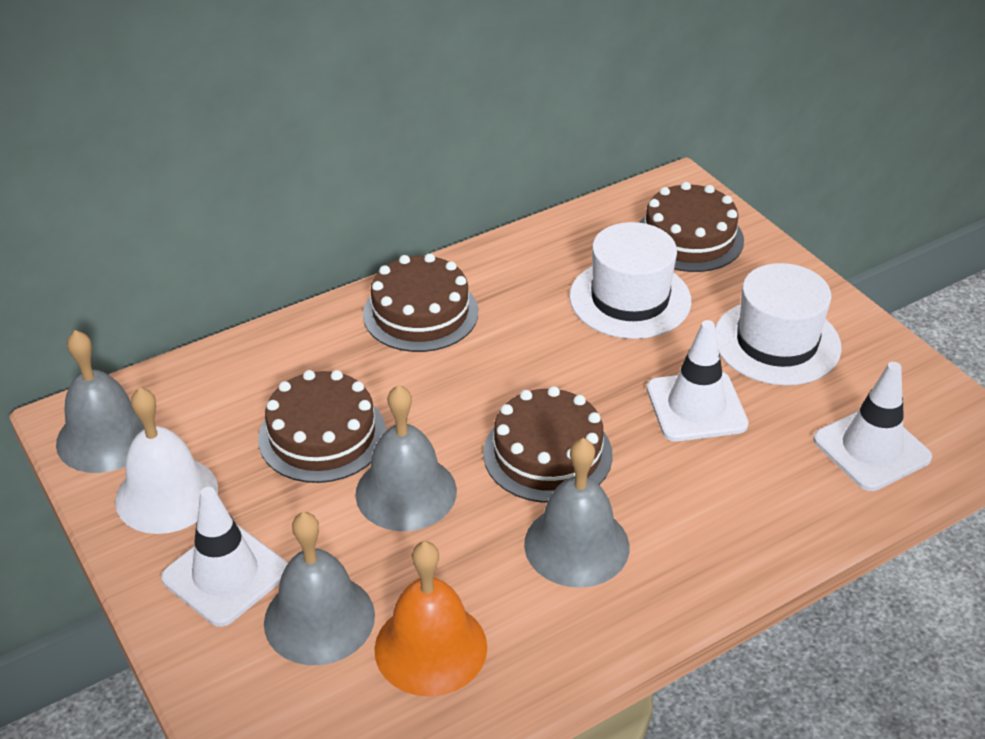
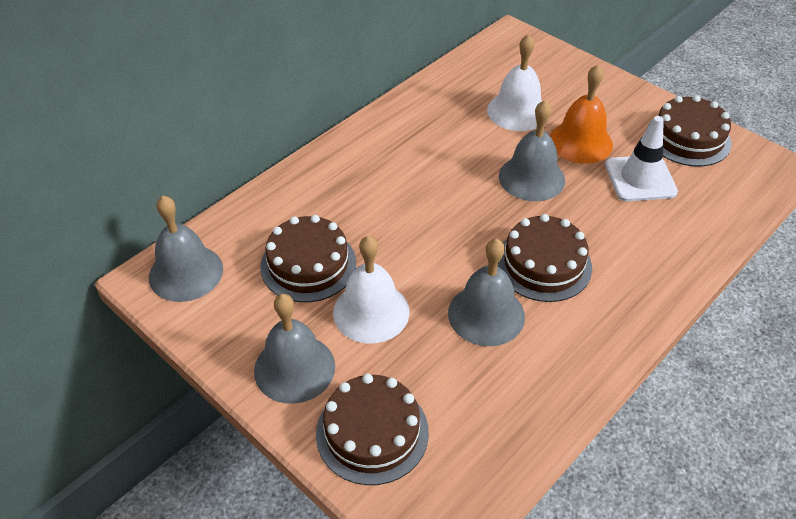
white bell: 1 -> 2
white hat: 2 -> 0
white traffic cone: 3 -> 1

